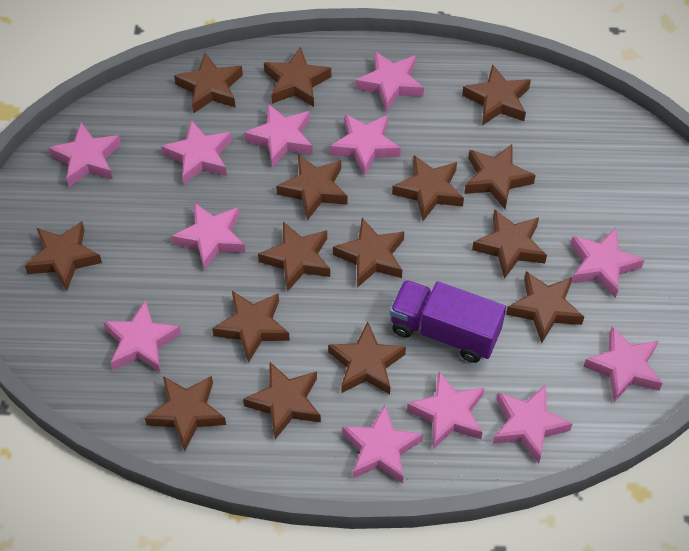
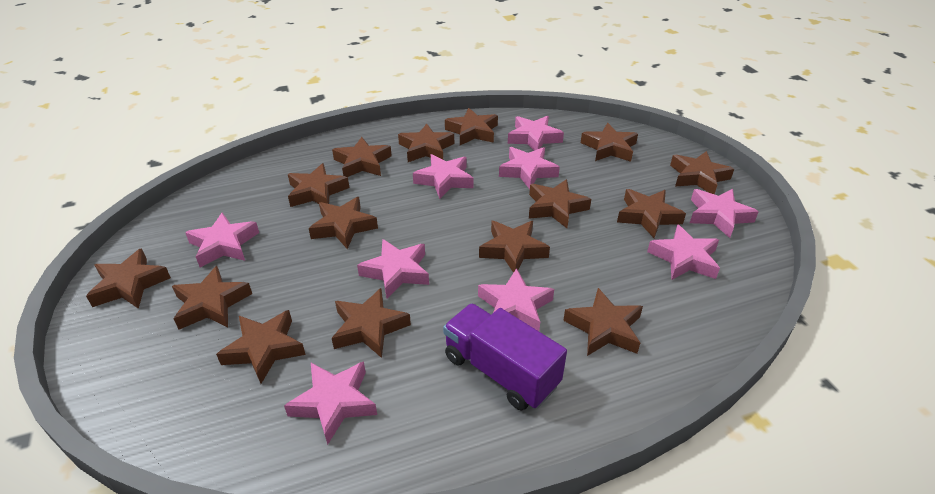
pink star: 12 -> 9

